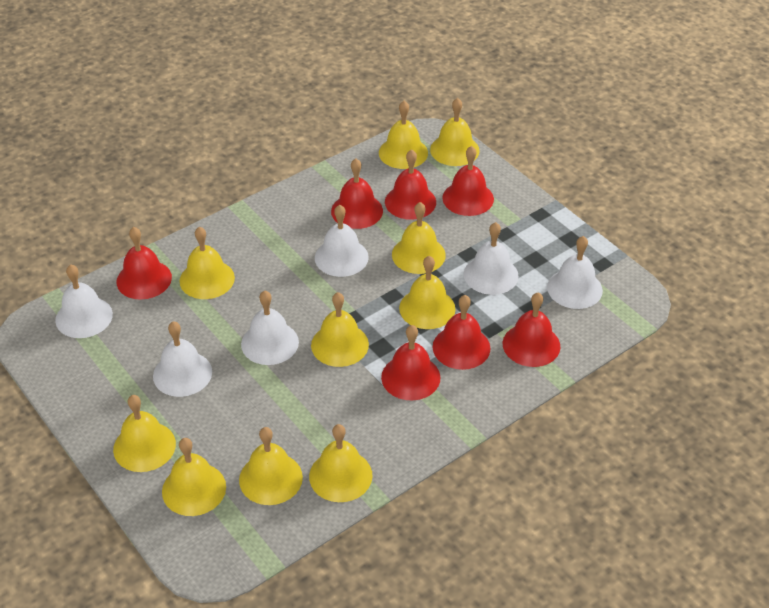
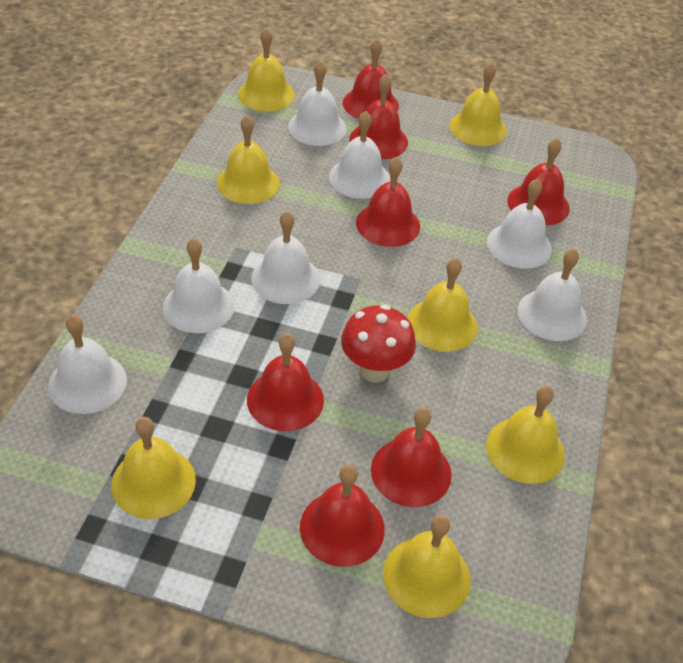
red mushroom: 0 -> 1
white bell: 6 -> 7
yellow bell: 10 -> 7

